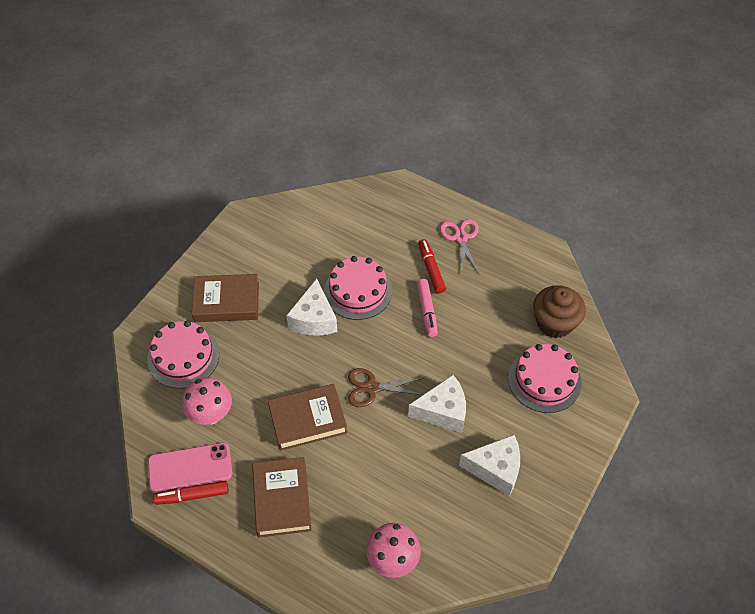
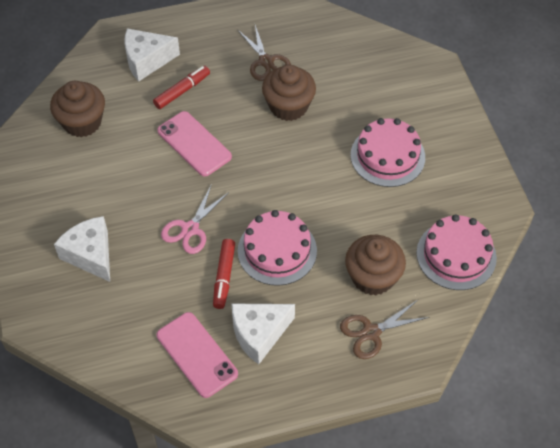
brown book: 3 -> 0
brown cupcake: 1 -> 3
brown scissors: 1 -> 2
pink marker: 1 -> 0
pink mushroom: 2 -> 0
pink phone: 1 -> 2

